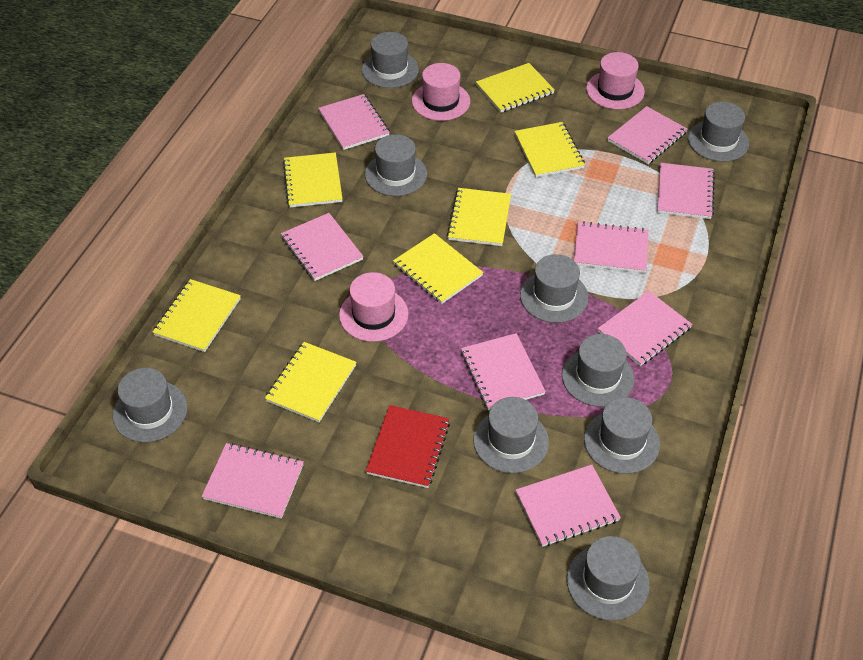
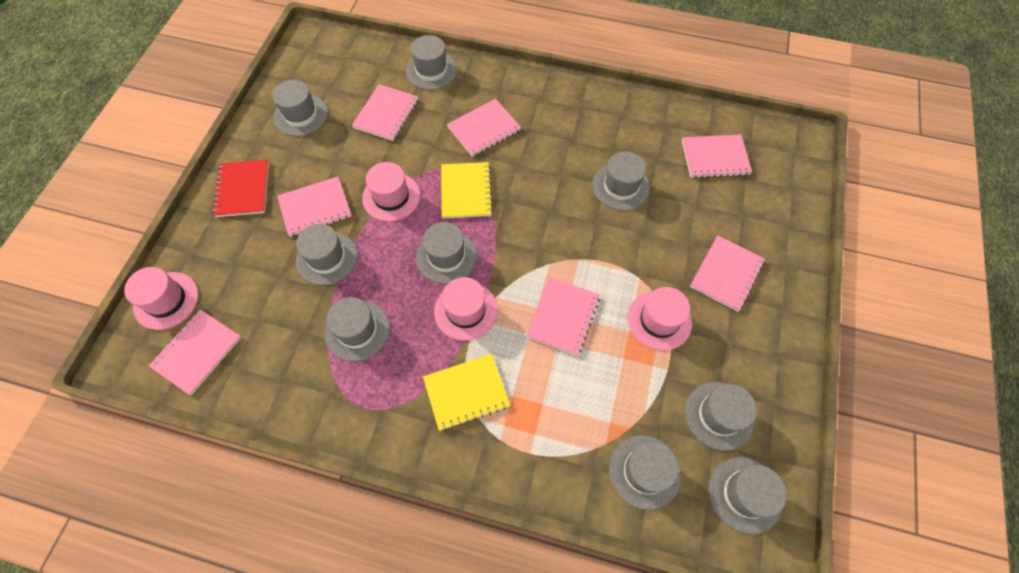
pink hat: 3 -> 4
pink notebook: 9 -> 7
yellow notebook: 7 -> 2

